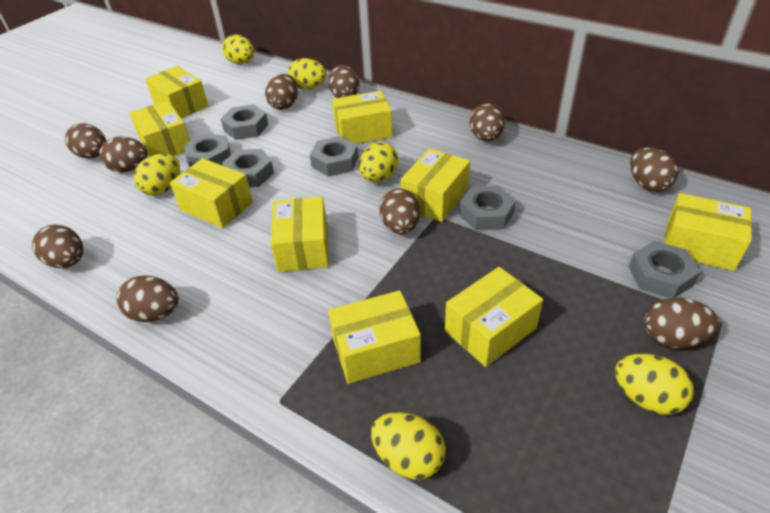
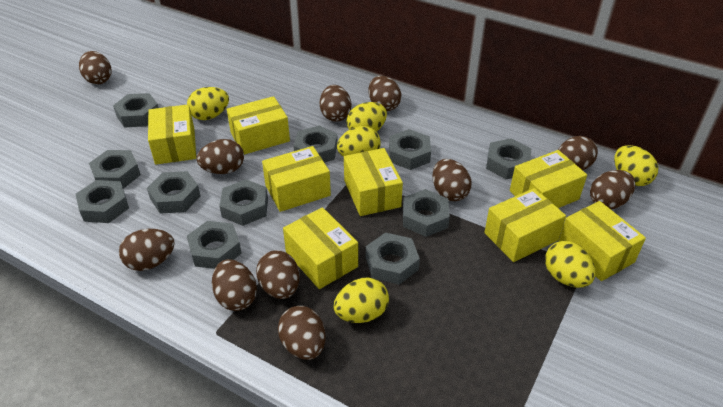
brown egg: 10 -> 11
grey nut: 6 -> 11
yellow box: 9 -> 8

